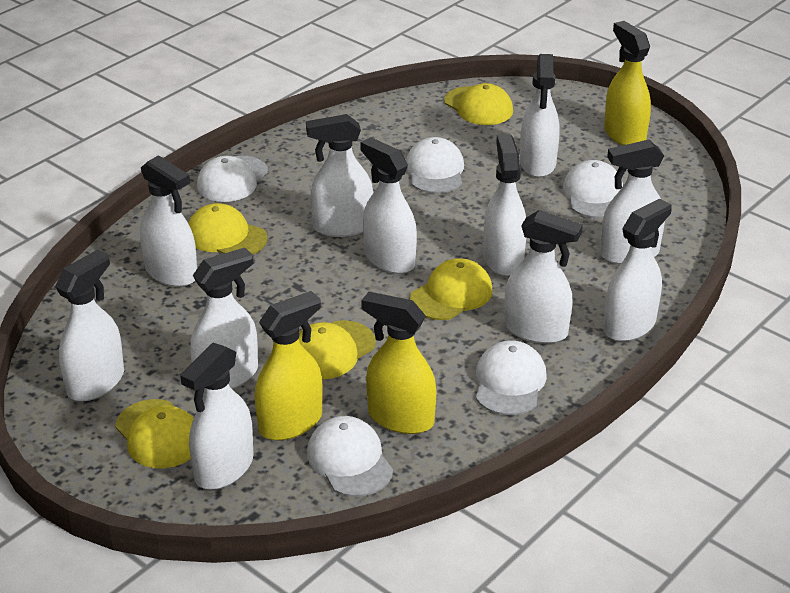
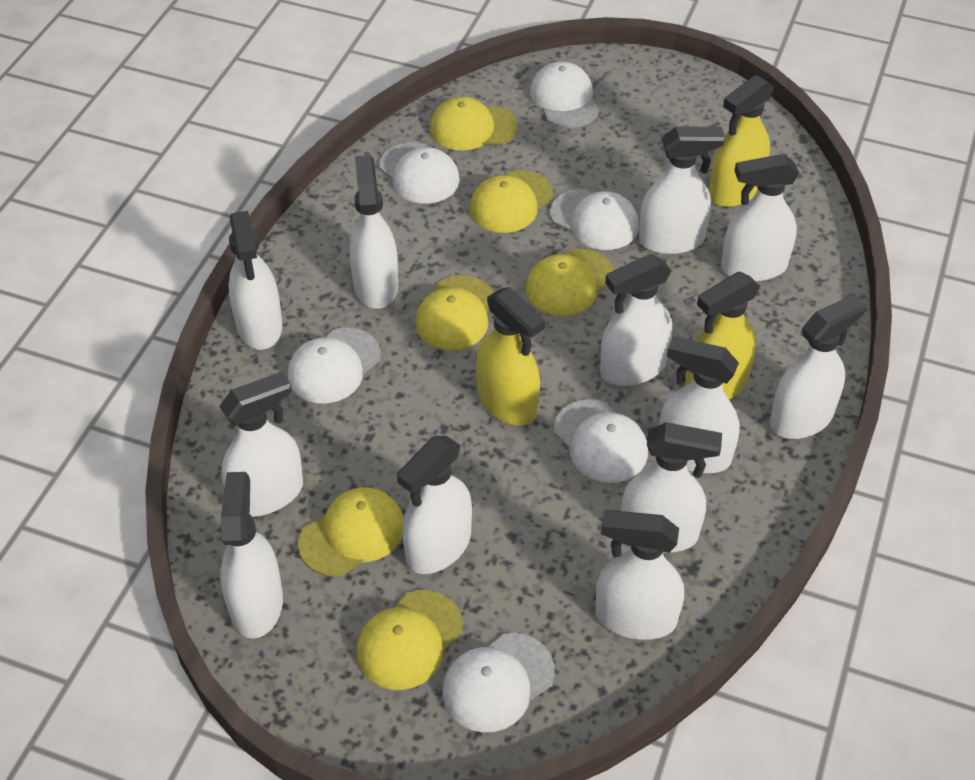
white cap: 5 -> 6
white spray bottle: 11 -> 12
yellow cap: 5 -> 6

